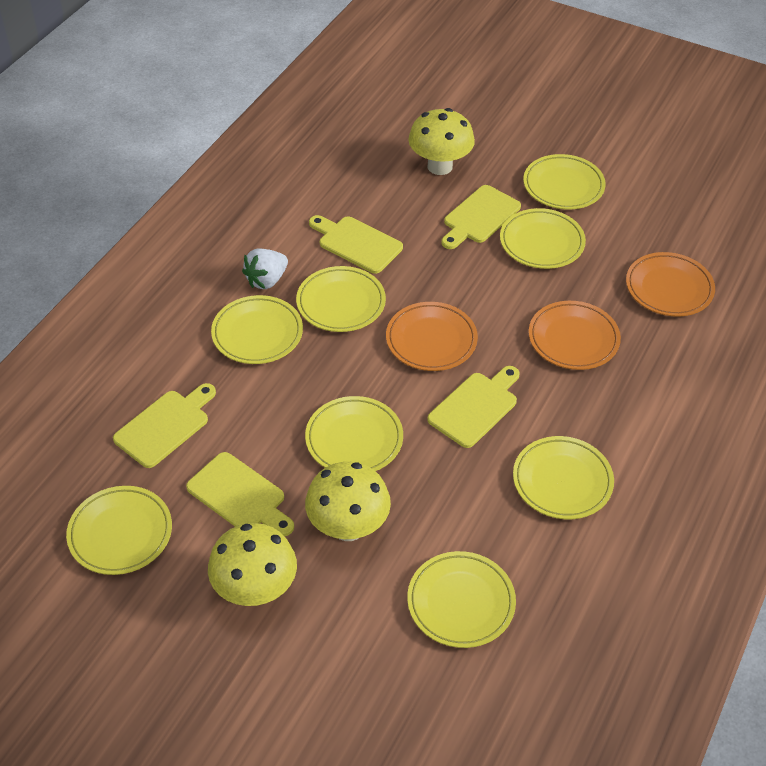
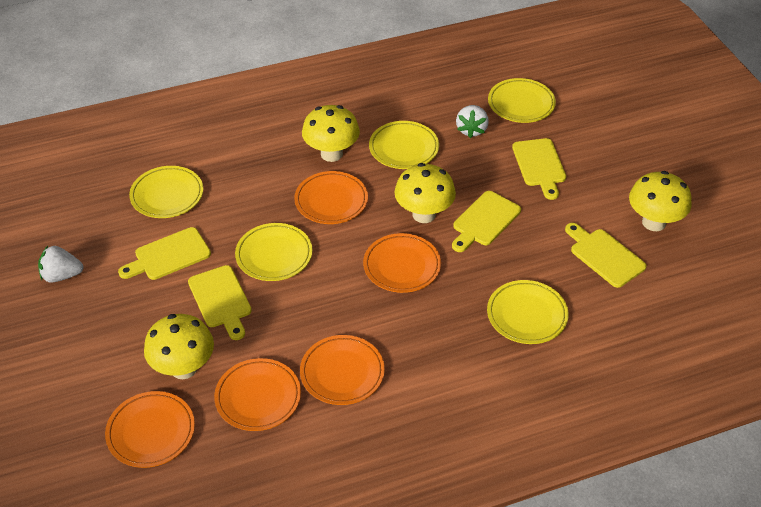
orange plate: 3 -> 5
white strawberry: 1 -> 2
yellow mushroom: 3 -> 4
yellow plate: 8 -> 5

